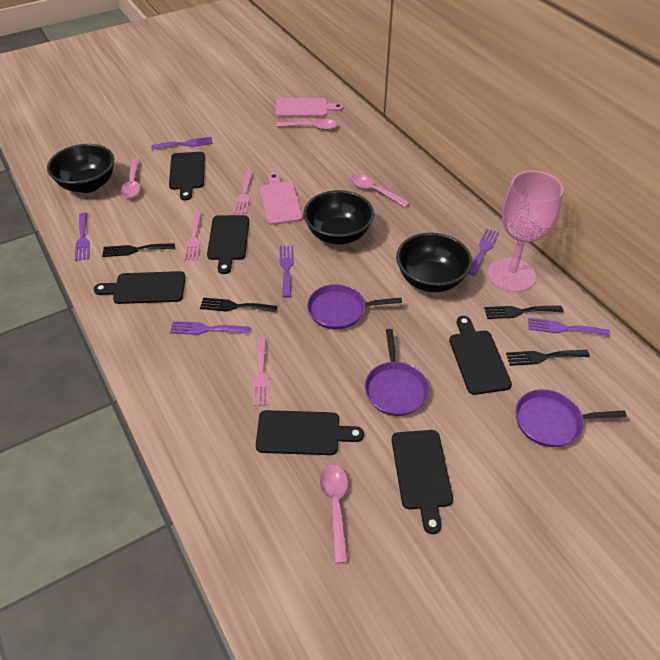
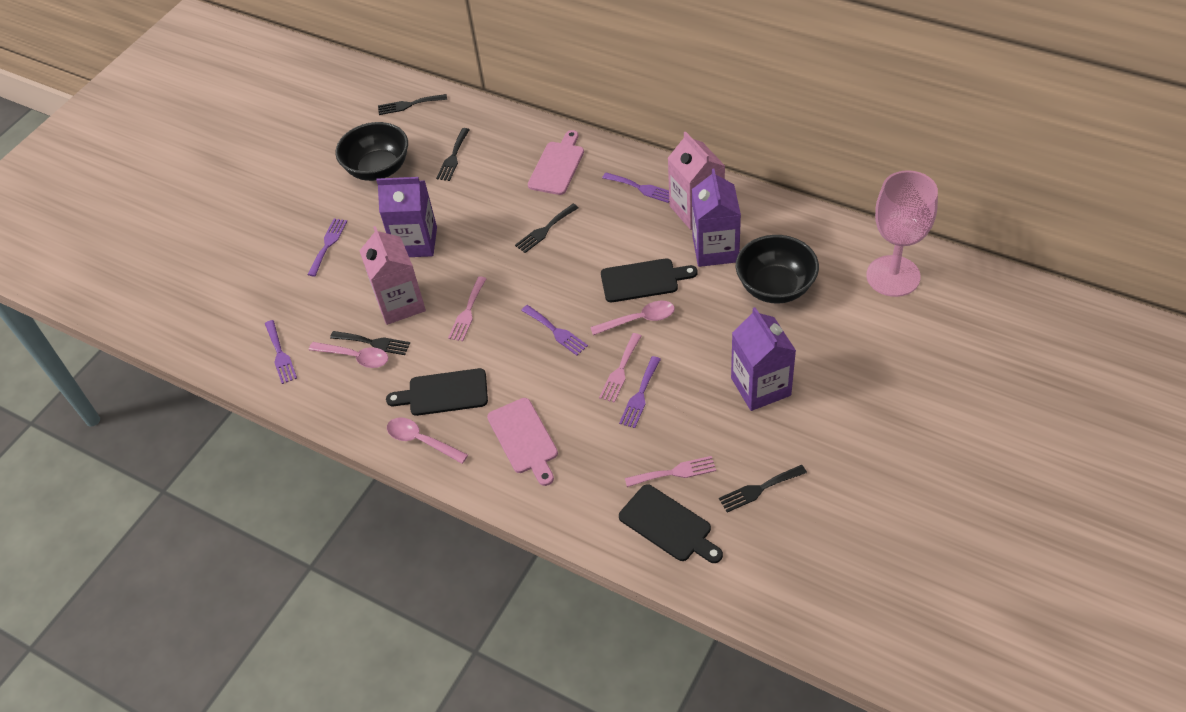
black bowl: 3 -> 2
black cutting board: 6 -> 3
black fork: 4 -> 5
pink carton: 0 -> 2
pink spoon: 4 -> 3
purple carton: 0 -> 3
purple fork: 6 -> 5
purple pan: 3 -> 0

